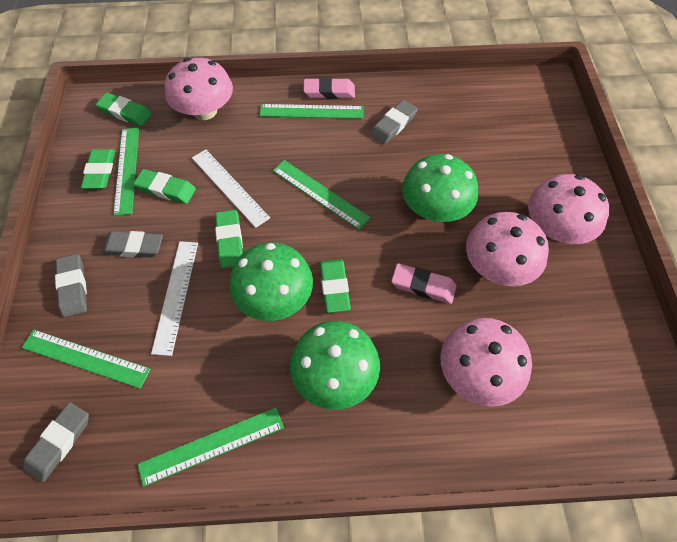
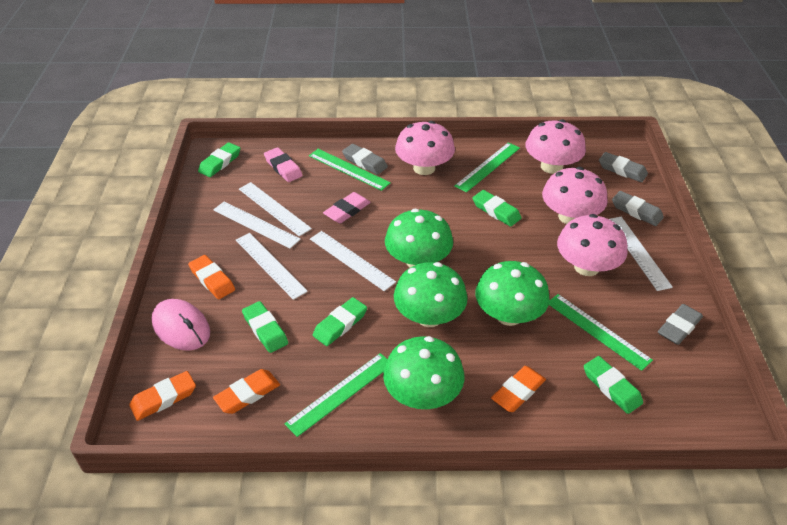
green mushroom: 3 -> 4
green ruler: 5 -> 4
orange eraser: 0 -> 4
pink mouse: 0 -> 1
white ruler: 2 -> 5

